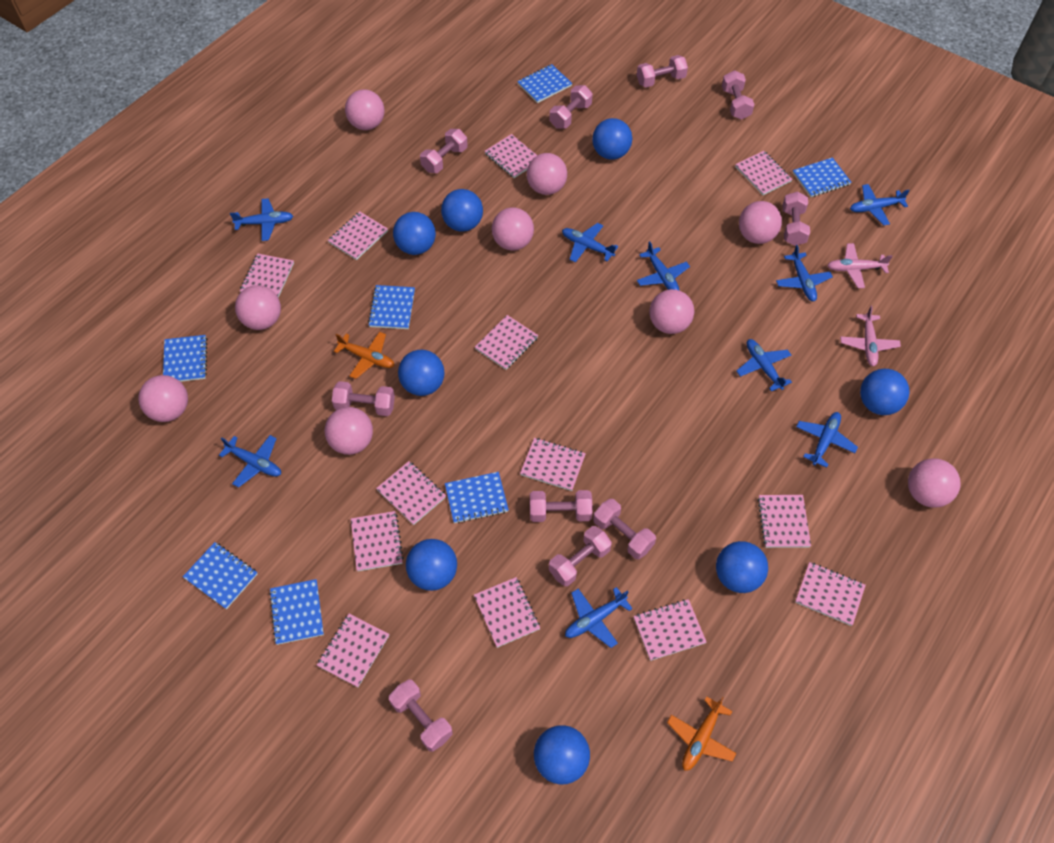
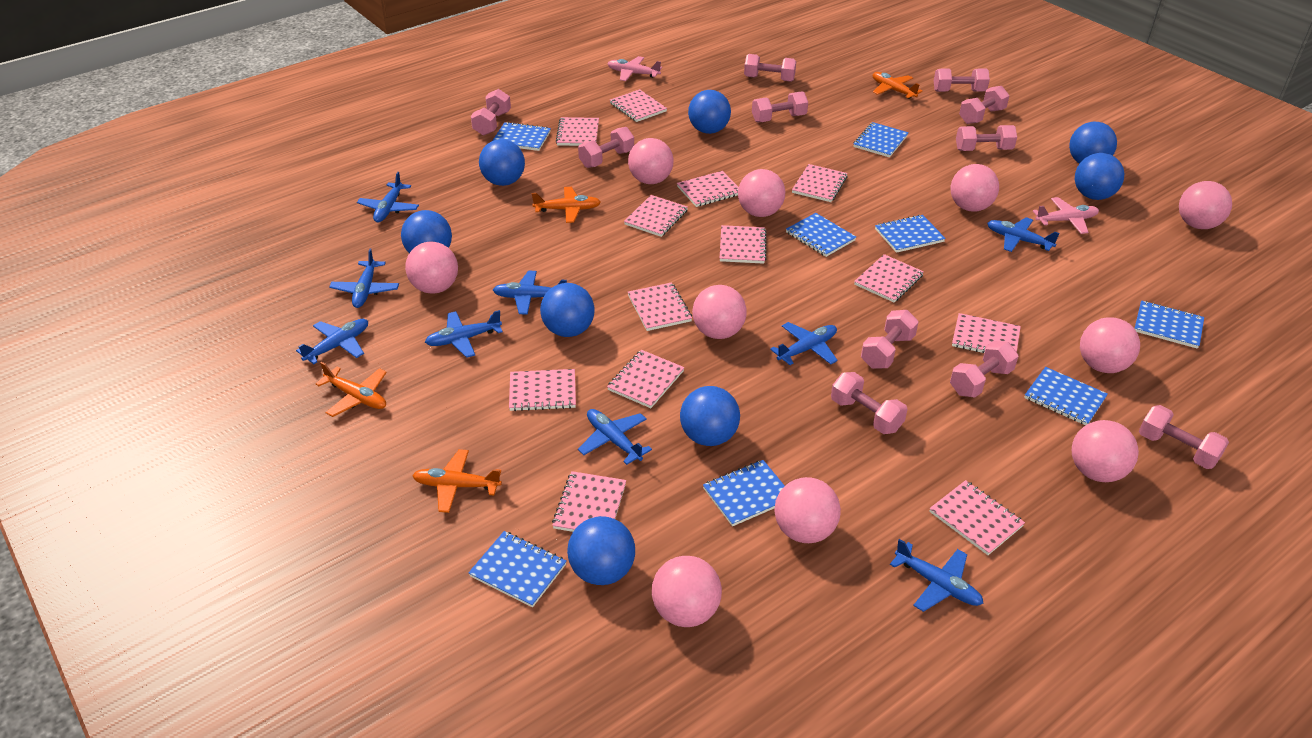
blue notebook: 7 -> 8
orange plane: 2 -> 4
pink ball: 9 -> 10
pink dumbbell: 10 -> 11

